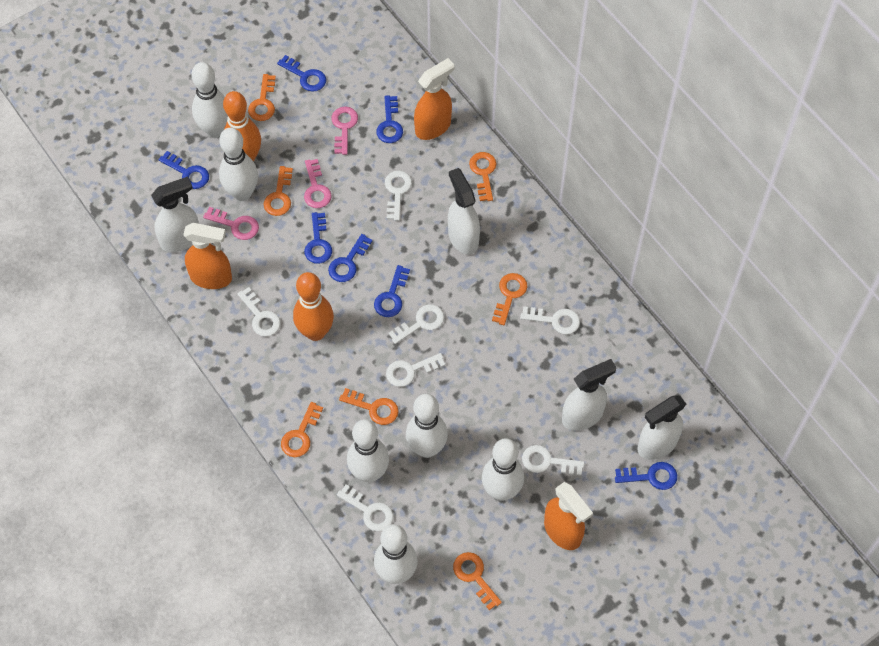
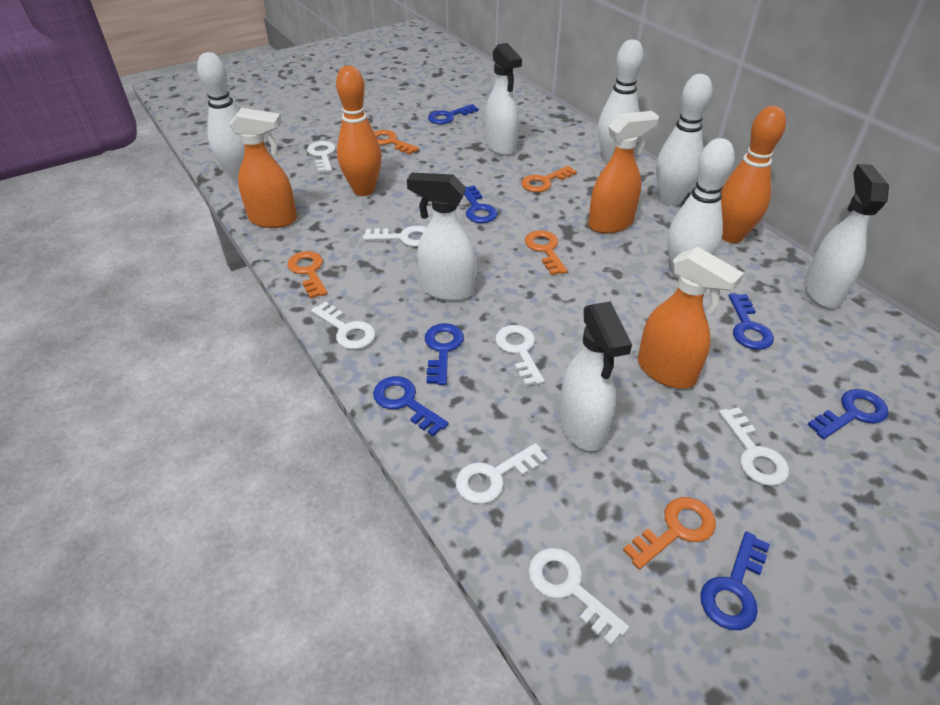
orange key: 7 -> 5
pink key: 3 -> 0
white bowling pin: 6 -> 4

